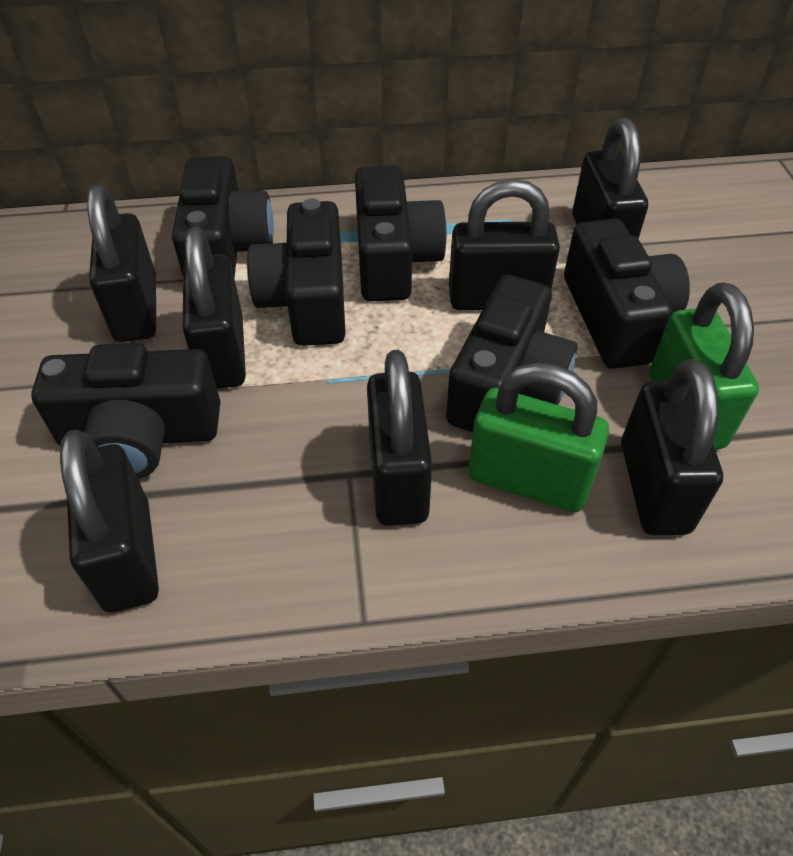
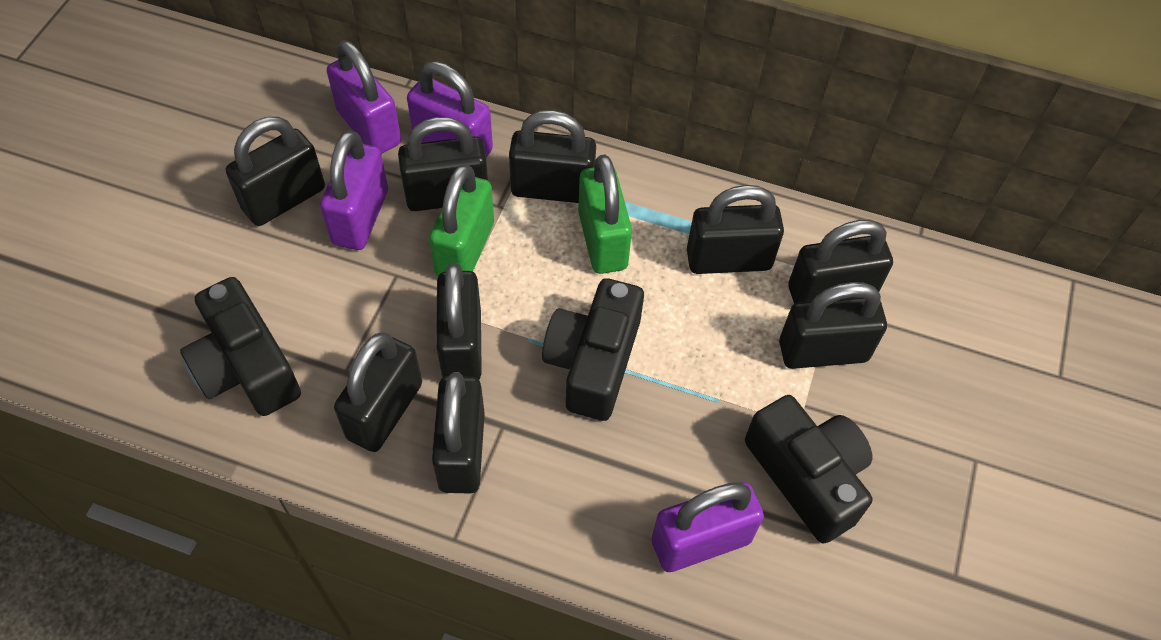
black camera: 6 -> 3
black padlock: 7 -> 9
purple padlock: 0 -> 4

